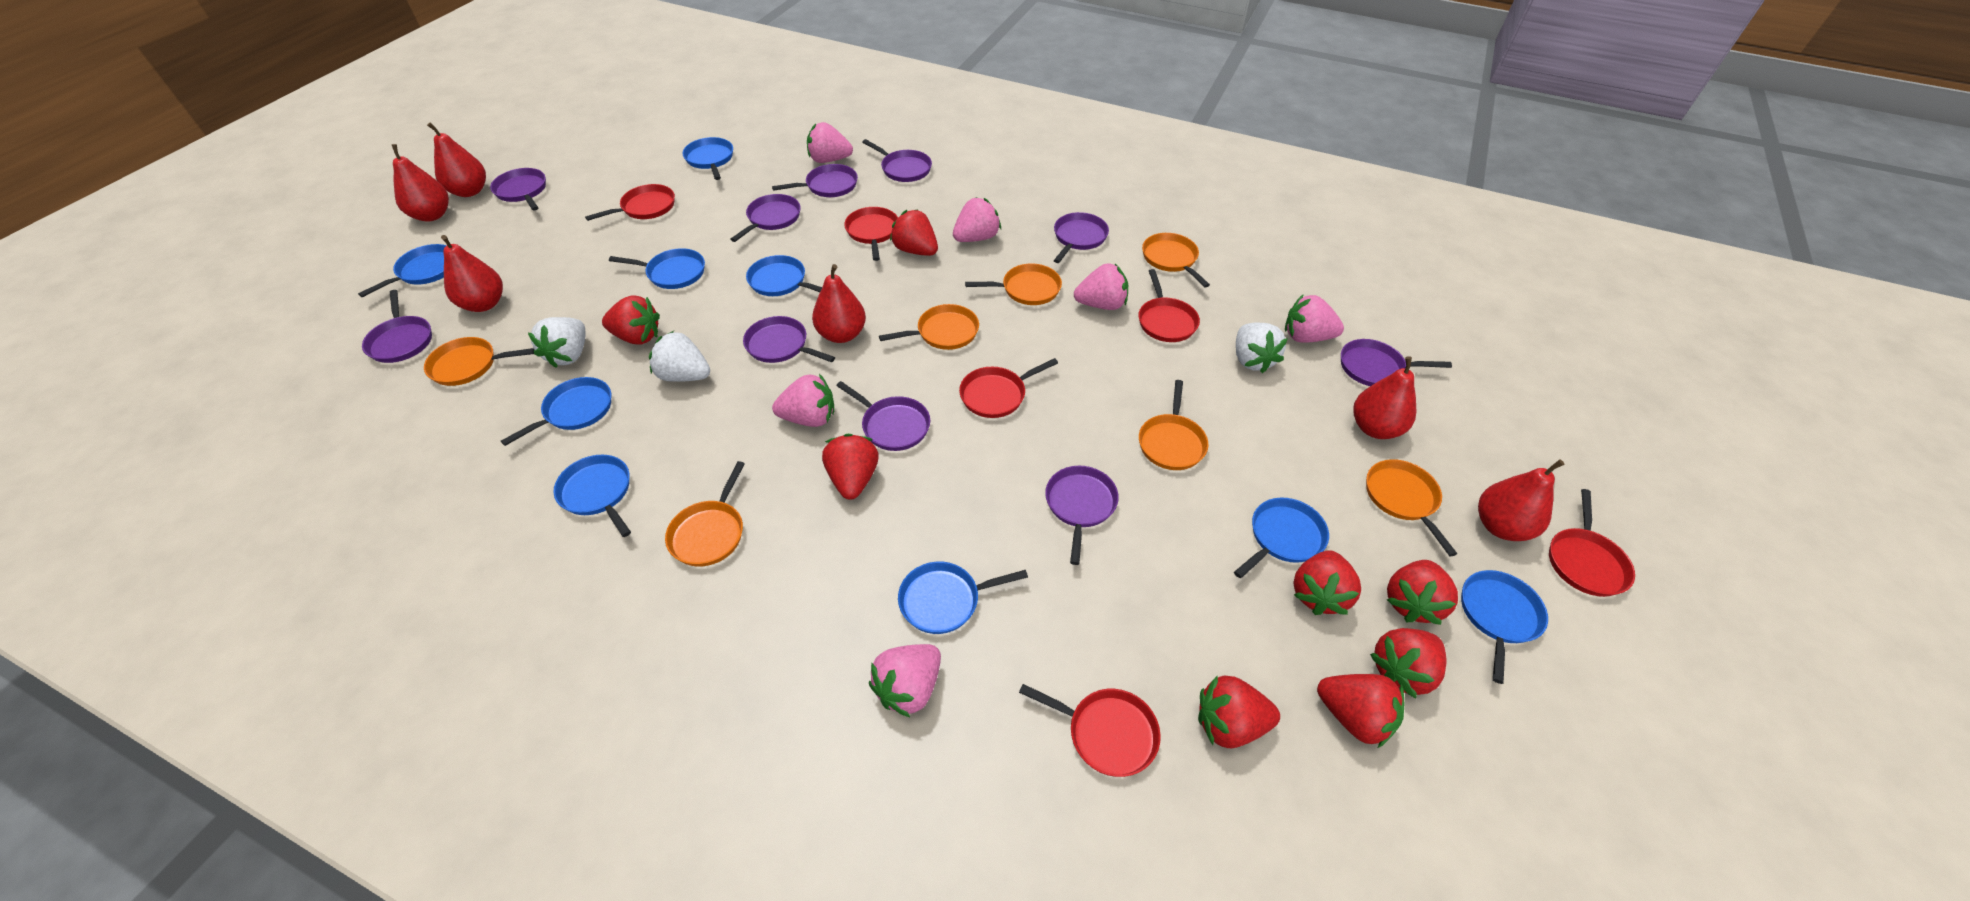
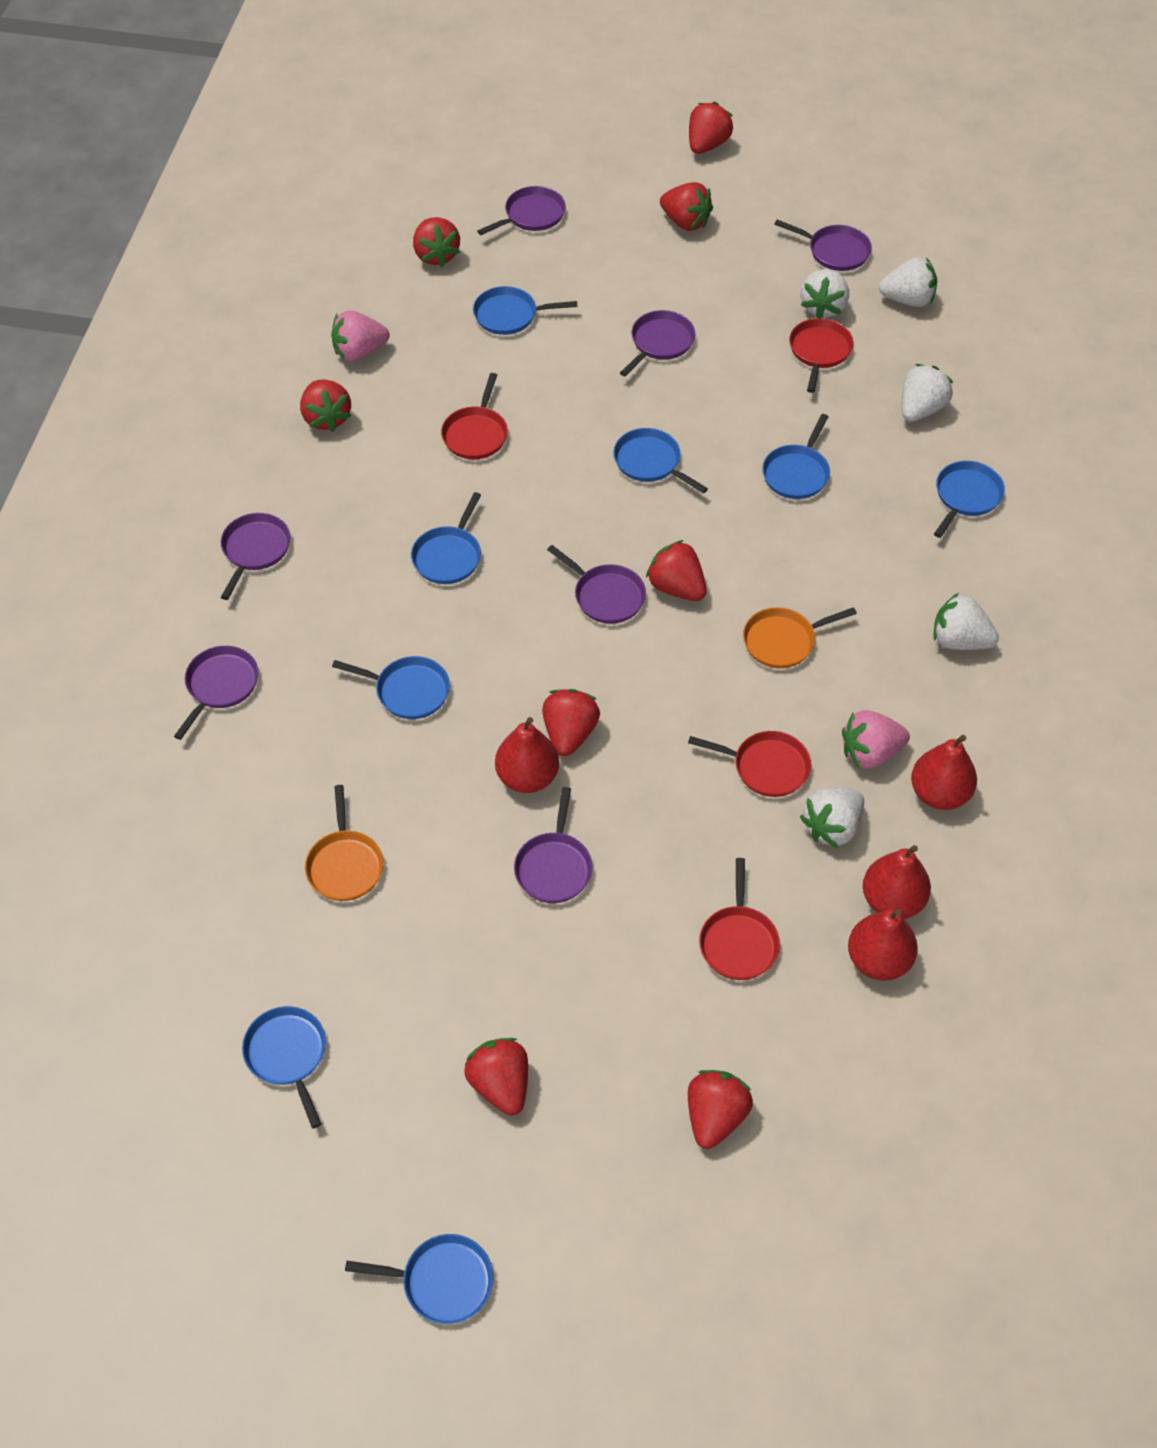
blue pan: 9 -> 8
orange pan: 7 -> 2
pink strawberry: 6 -> 2
purple pan: 10 -> 7
red pan: 6 -> 4
red pear: 6 -> 4
white strawberry: 3 -> 5

